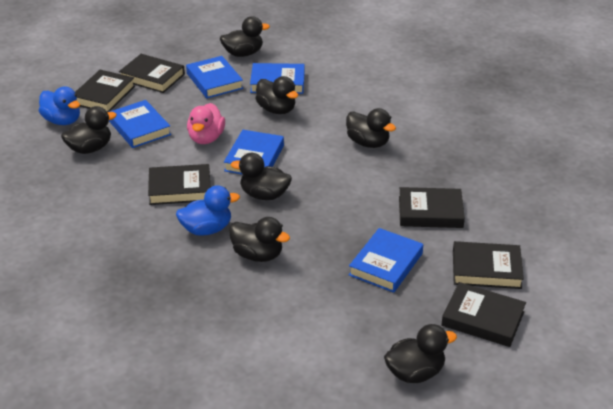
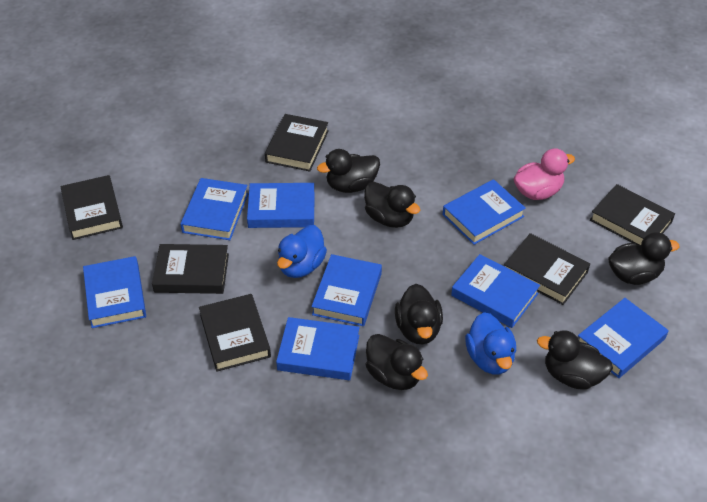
black duck: 7 -> 6
blue book: 5 -> 8

